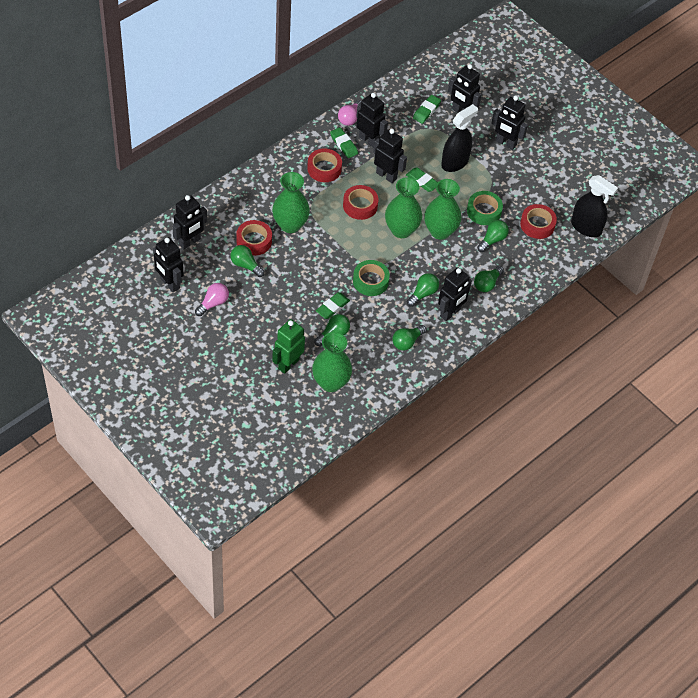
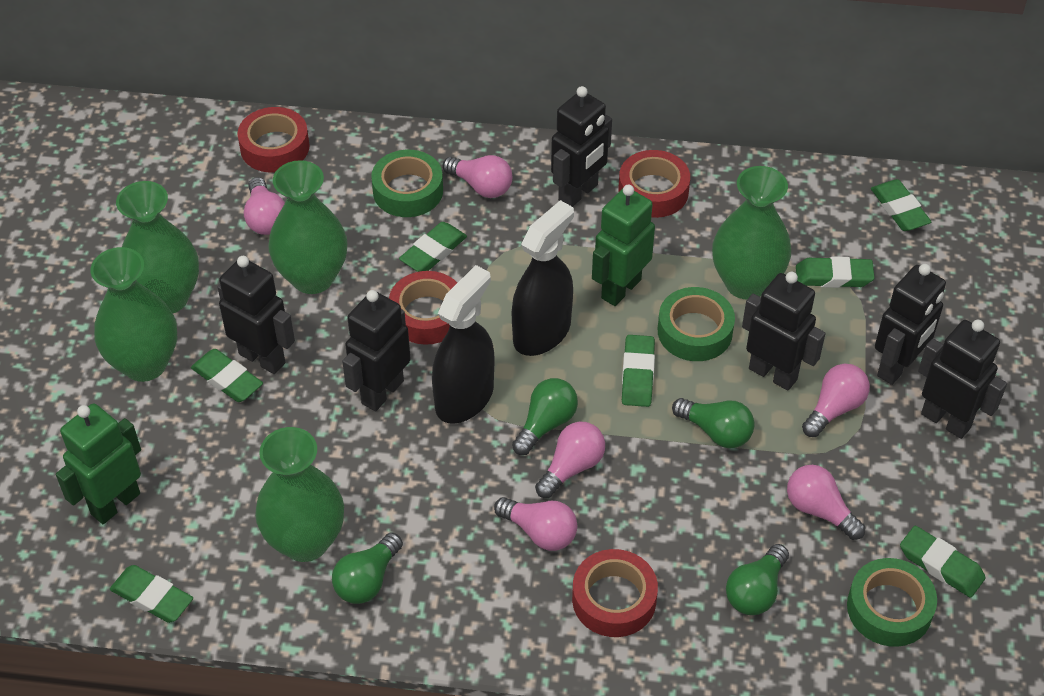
black robot: 7 -> 6
green eraser: 4 -> 7
green light bulb: 6 -> 4
green robot: 1 -> 2
green tape: 2 -> 3
green vase: 4 -> 5
pink light bulb: 2 -> 6

